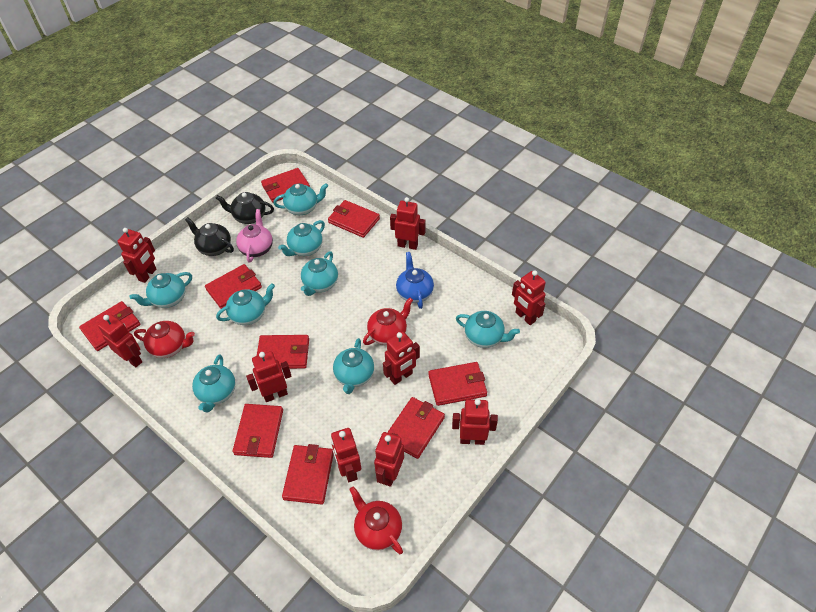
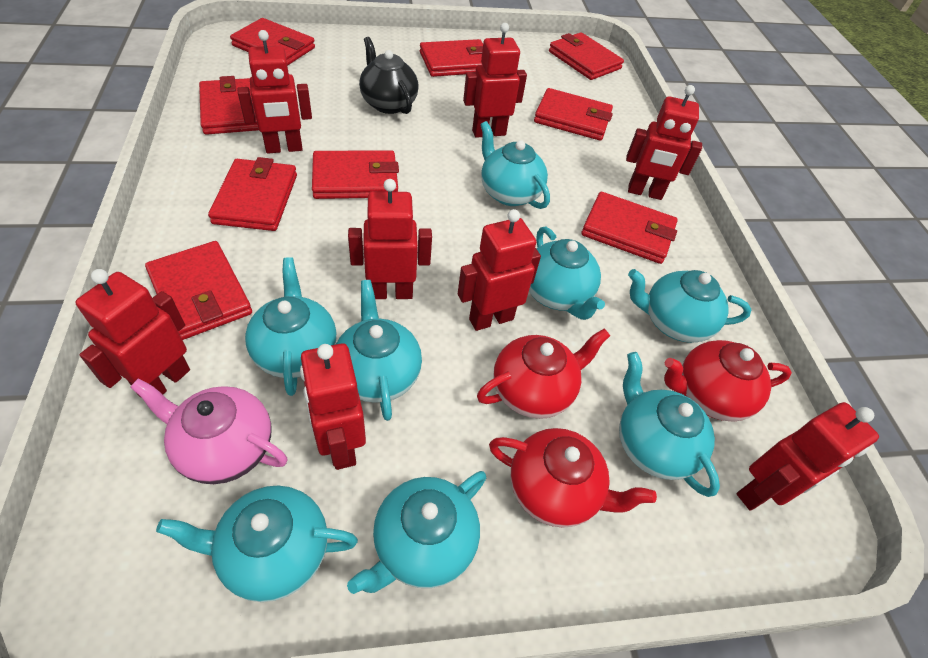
black teapot: 2 -> 1
blue teapot: 1 -> 0
red robot: 9 -> 8

